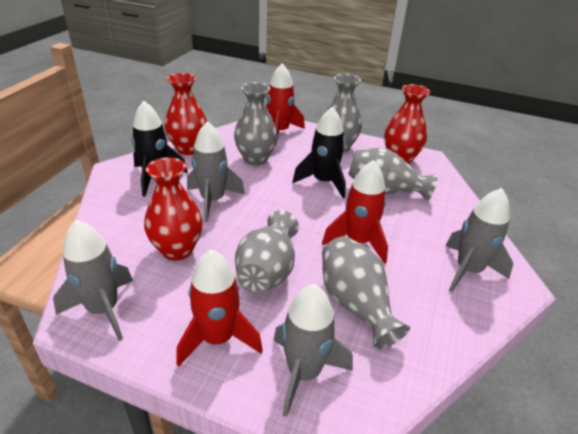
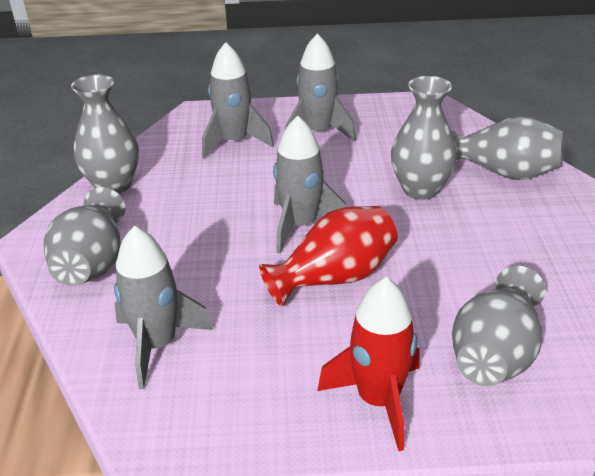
black rocket: 2 -> 0
red rocket: 3 -> 1
red vase: 3 -> 1

